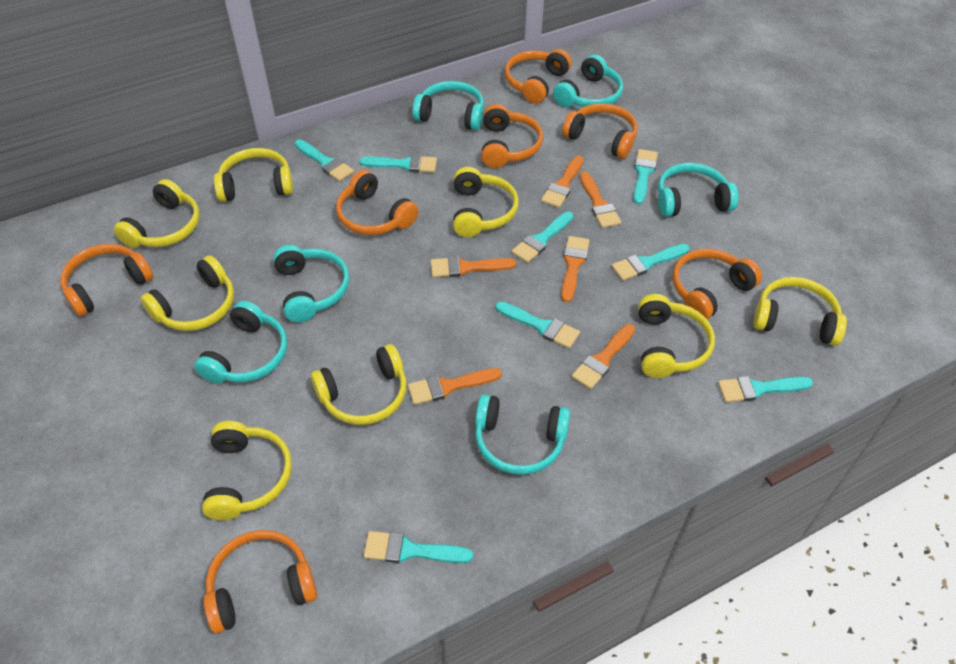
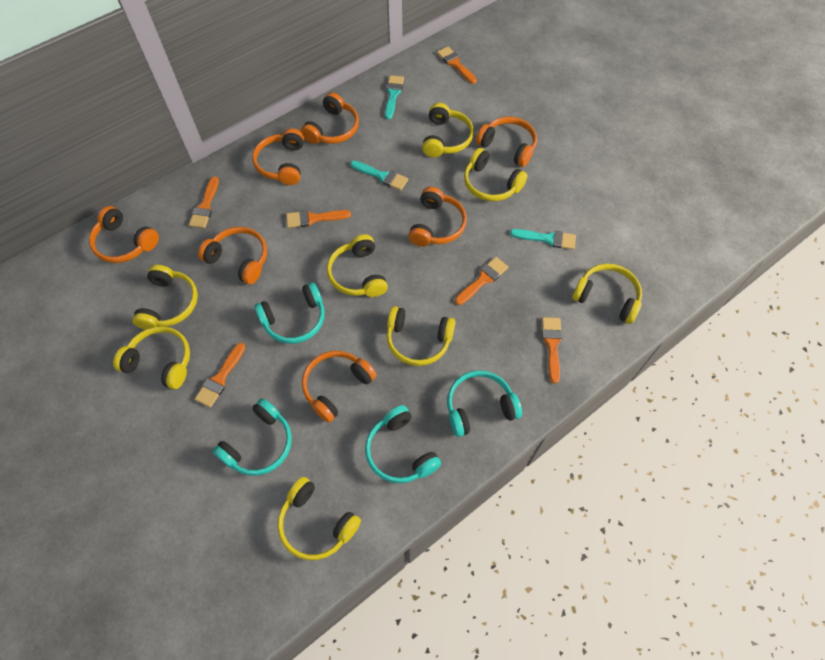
turquoise brush: 8 -> 3
turquoise headphones: 6 -> 4

